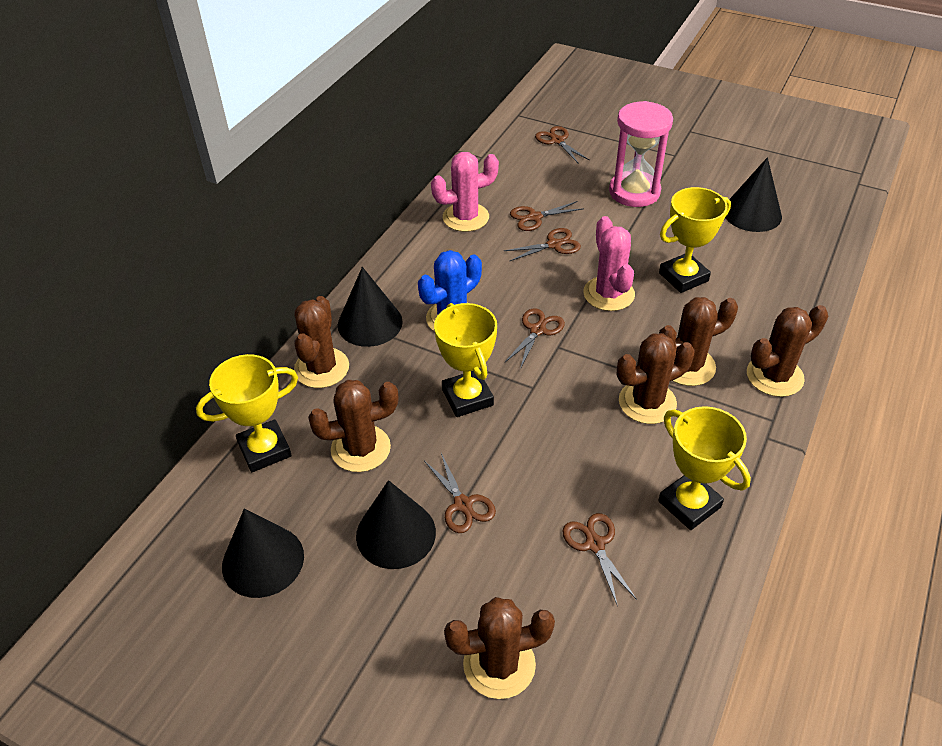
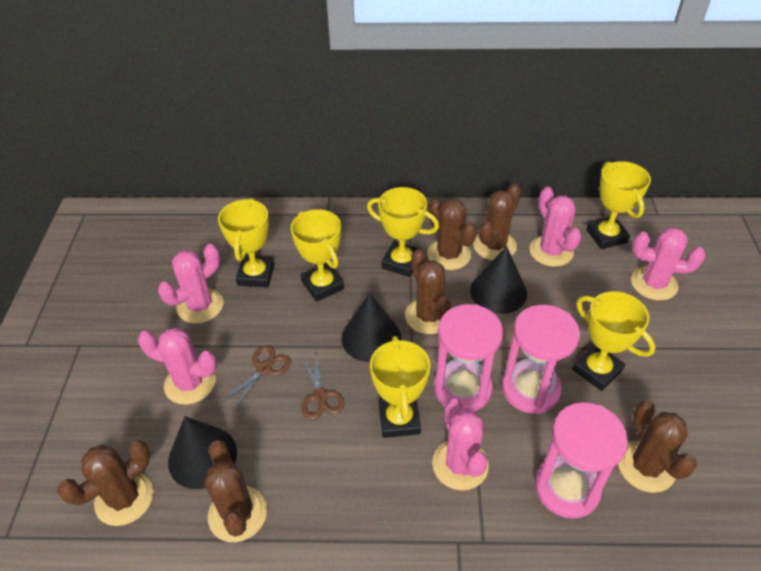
black cone: 4 -> 3
blue cactus: 1 -> 0
brown scissors: 6 -> 2
pink cactus: 2 -> 5
pink hourglass: 1 -> 3
yellow trophy: 4 -> 6

